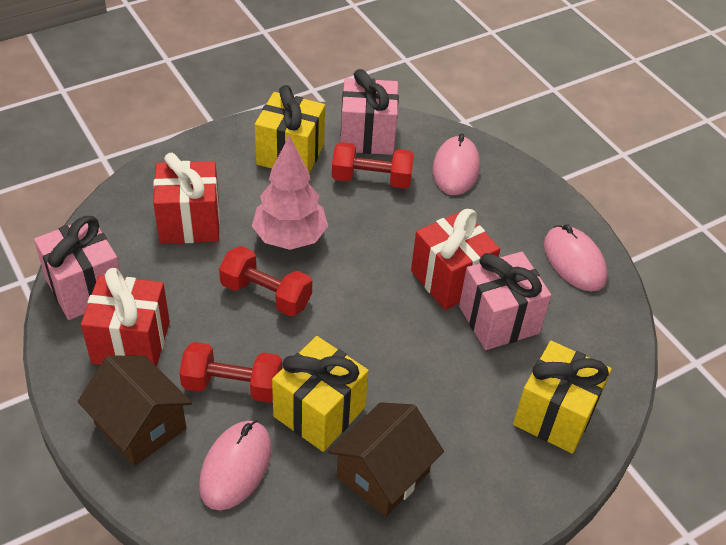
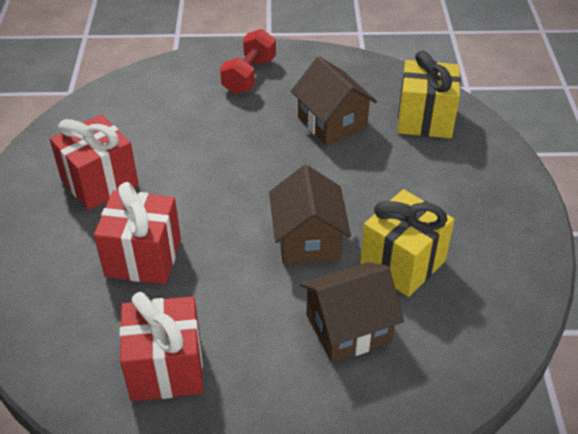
brown house: 2 -> 3
pink gift: 3 -> 0
pink mouse: 3 -> 0
pink tree: 1 -> 0
red dumbbell: 3 -> 1
yellow gift: 3 -> 2

